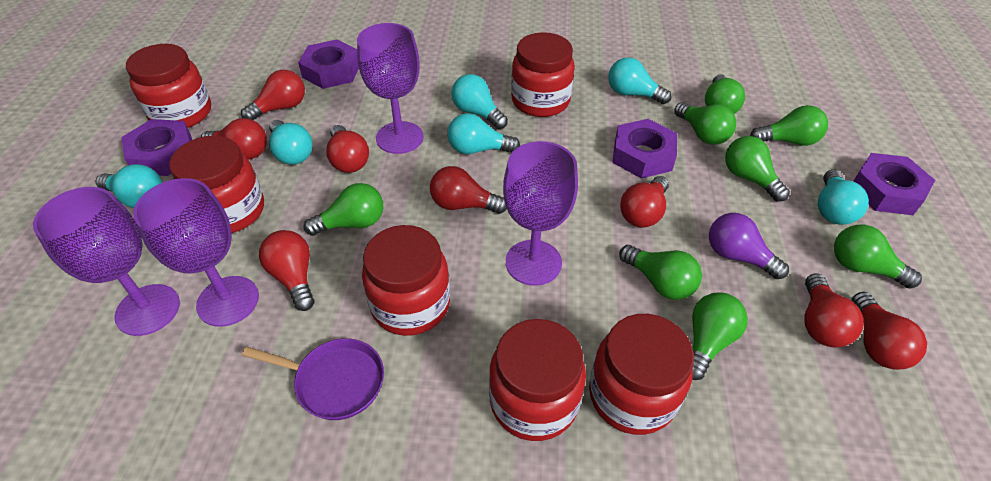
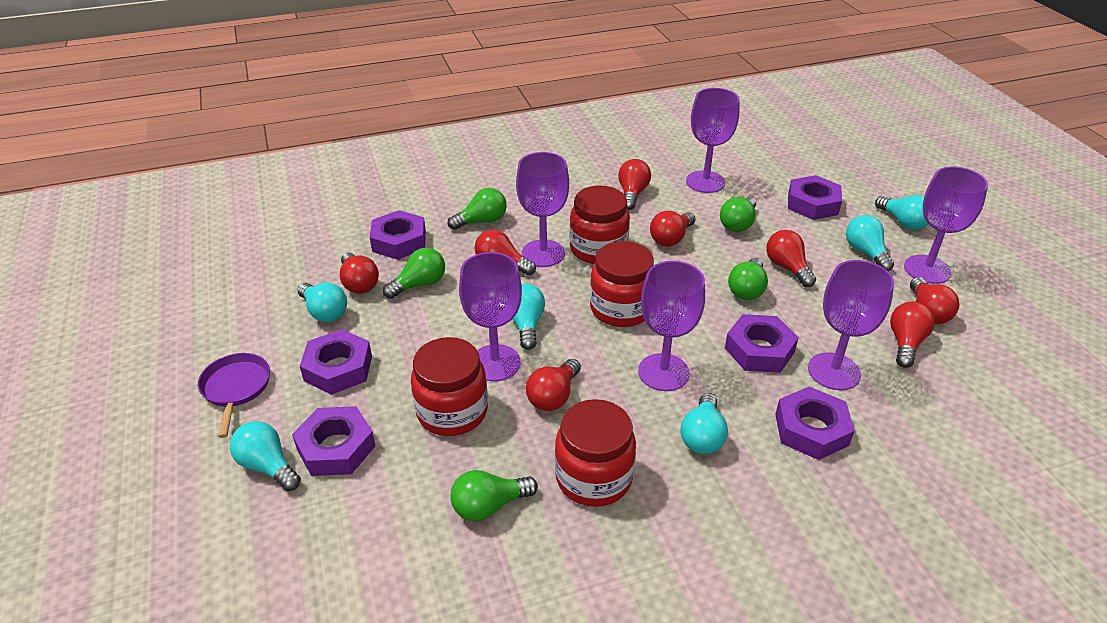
green light bulb: 8 -> 5
purple goblet: 4 -> 6
purple light bulb: 1 -> 0
purple nut: 4 -> 6
red jar: 6 -> 4

